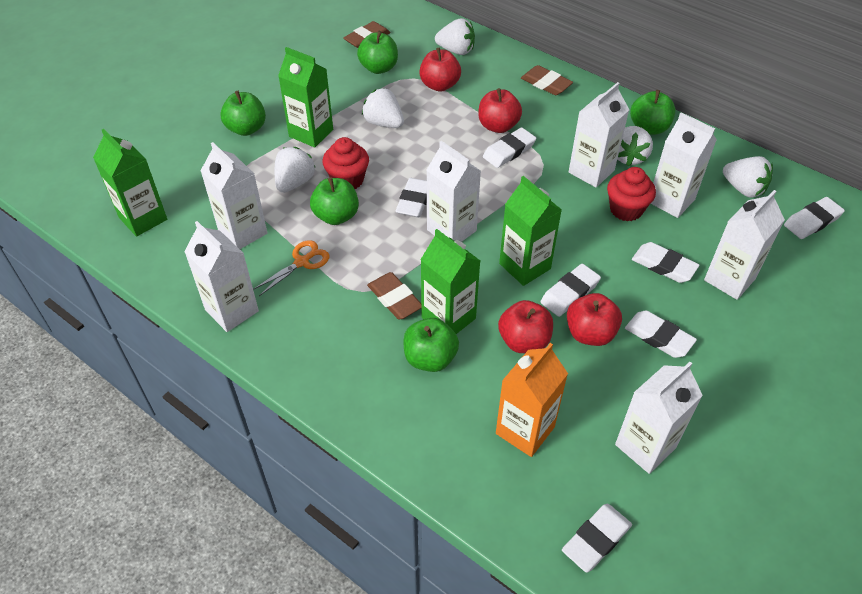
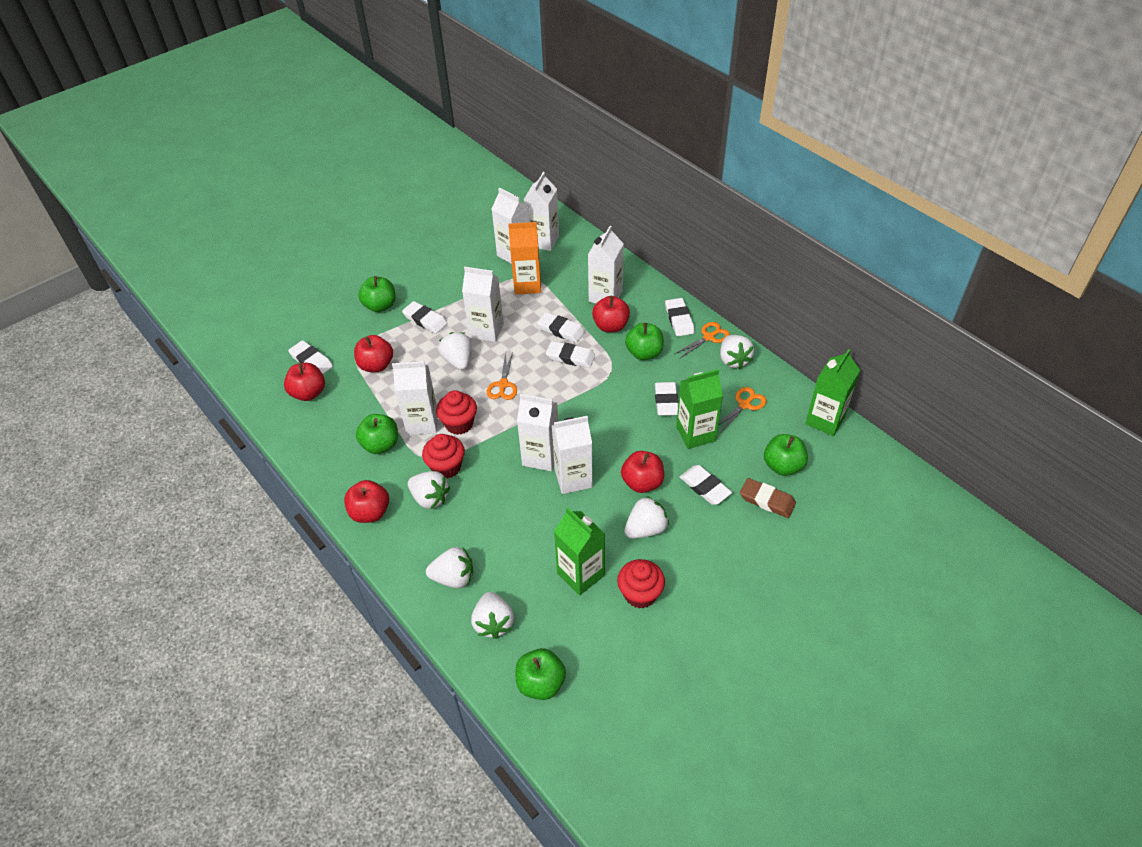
brown eraser: 3 -> 1
green carton: 4 -> 3
orange scissors: 1 -> 3
red apple: 4 -> 5
red cupcake: 2 -> 3
white strawberry: 5 -> 6

